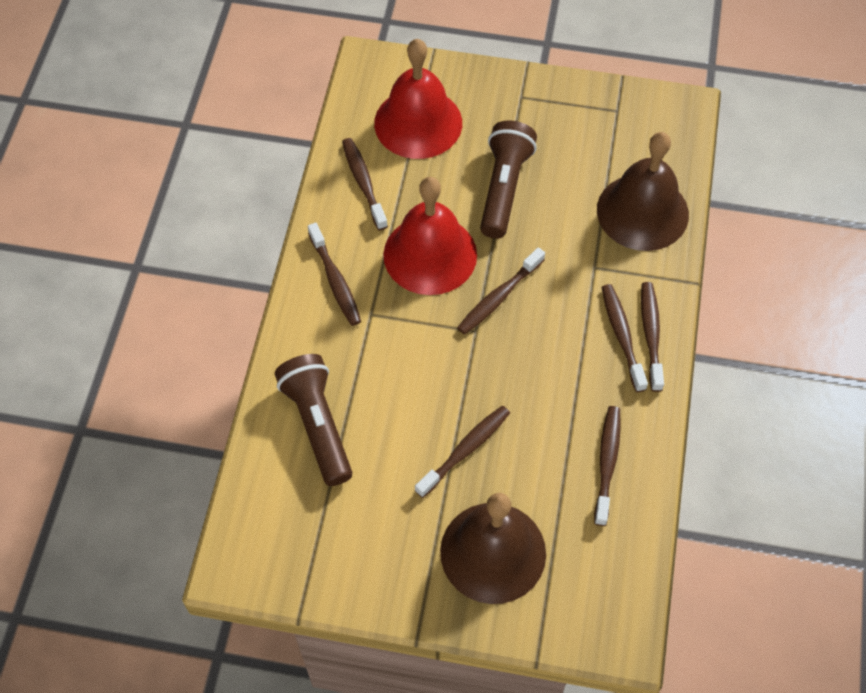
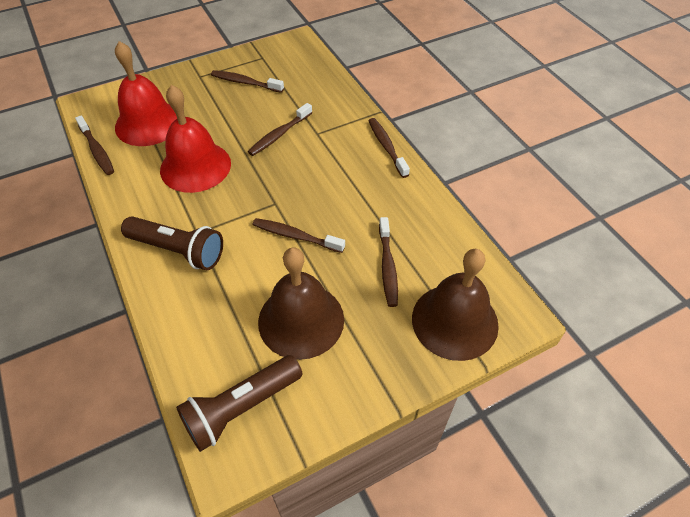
brown toothbrush: 7 -> 6

